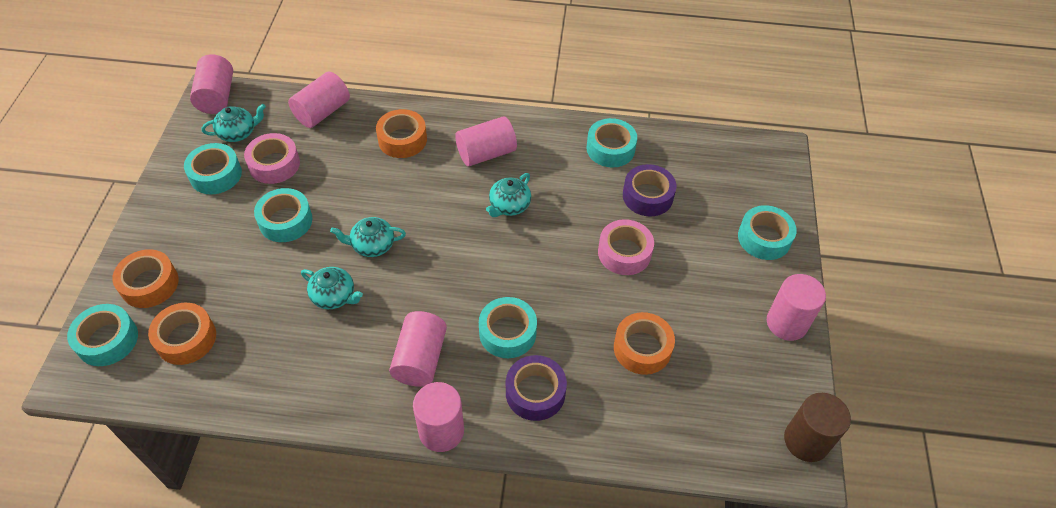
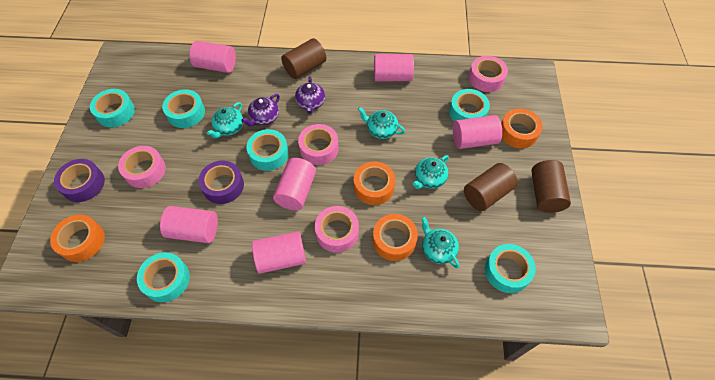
brown cylinder: 1 -> 3
pink tape: 2 -> 4
purple teapot: 0 -> 2

